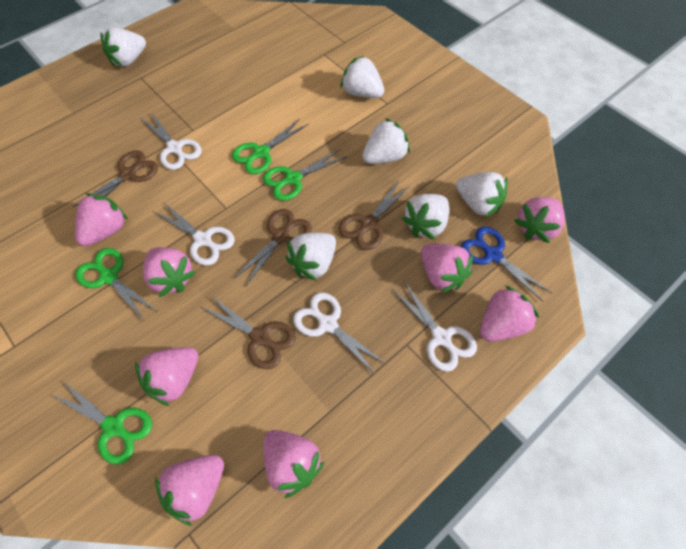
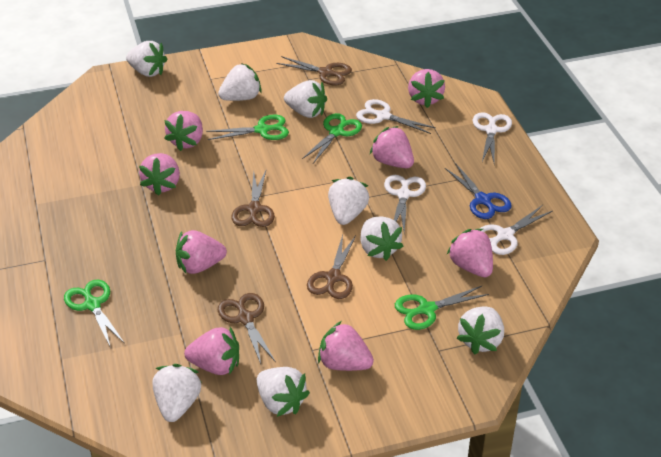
white strawberry: 6 -> 8

